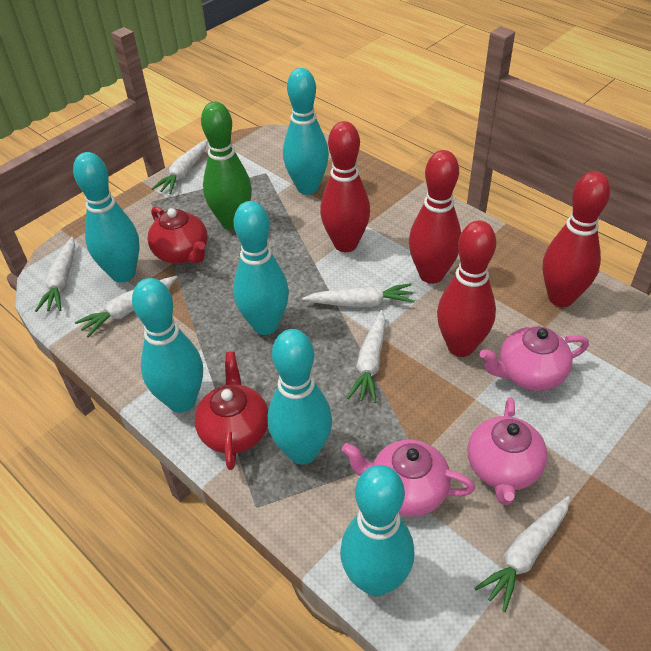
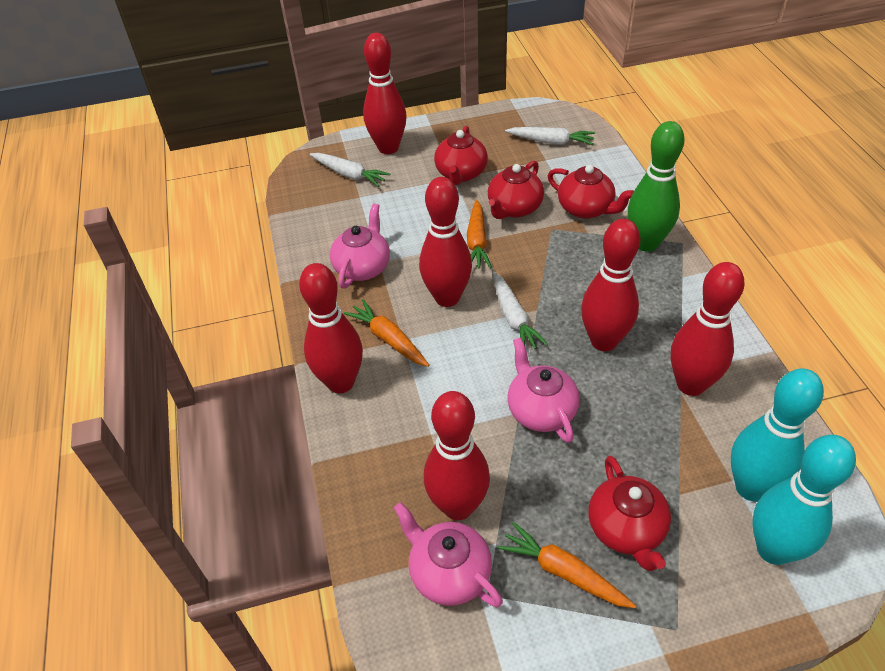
orange carrot: 0 -> 3
red bowling pin: 4 -> 6
red teapot: 2 -> 4
turquoise bowling pin: 6 -> 2
white carrot: 6 -> 3

